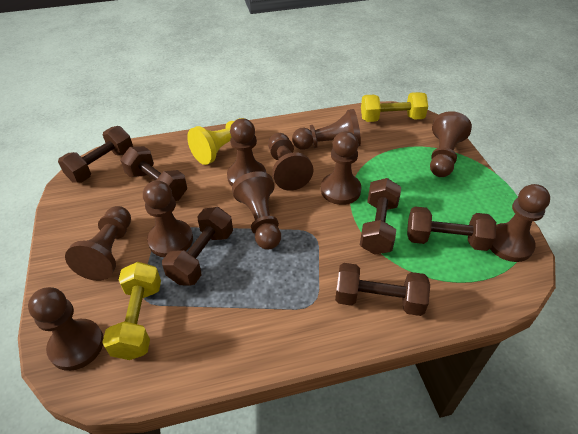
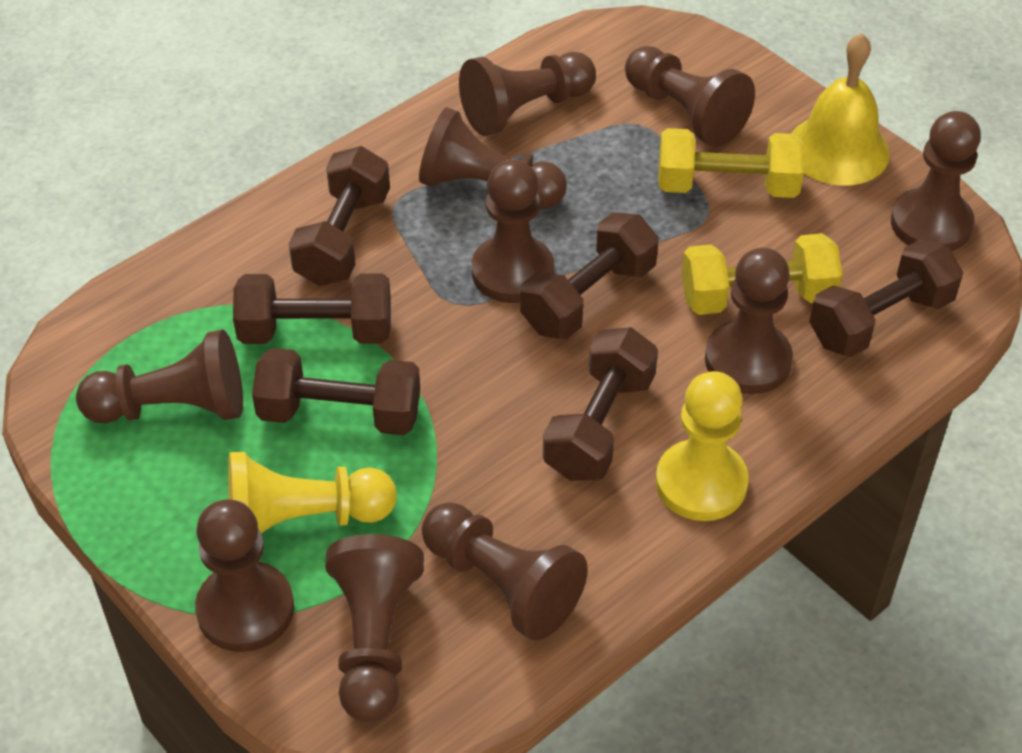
yellow bell: 0 -> 1
yellow pawn: 1 -> 2

